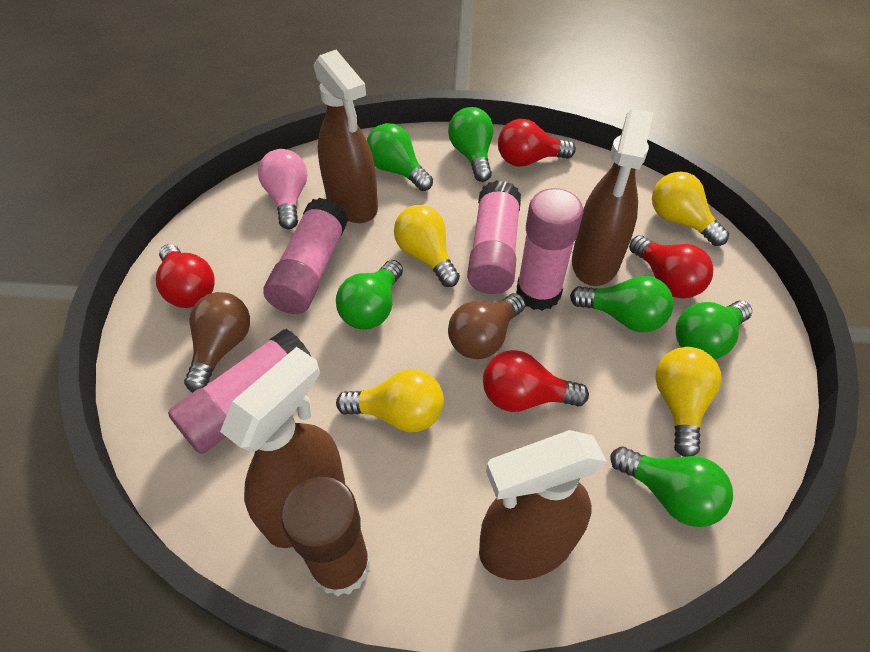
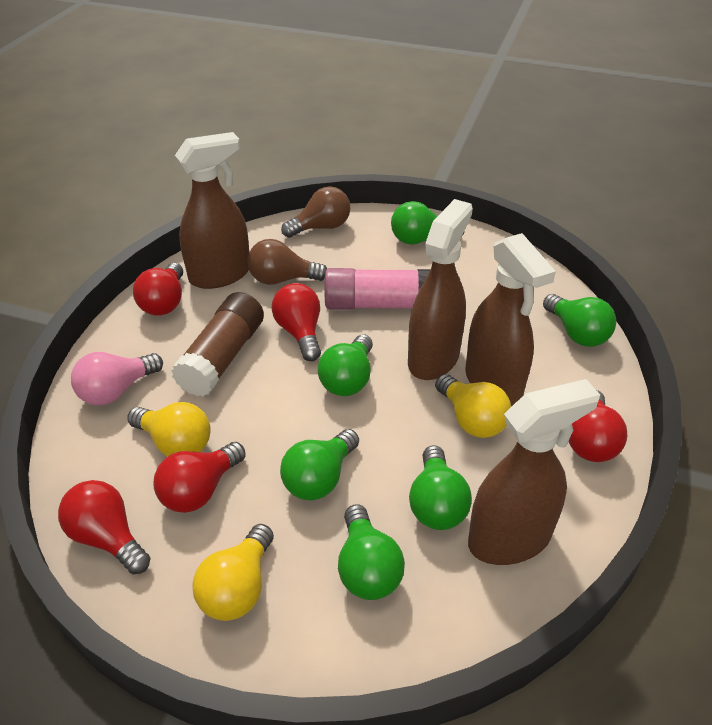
pink glue stick: 4 -> 1
red light bulb: 4 -> 5
yellow light bulb: 4 -> 3

